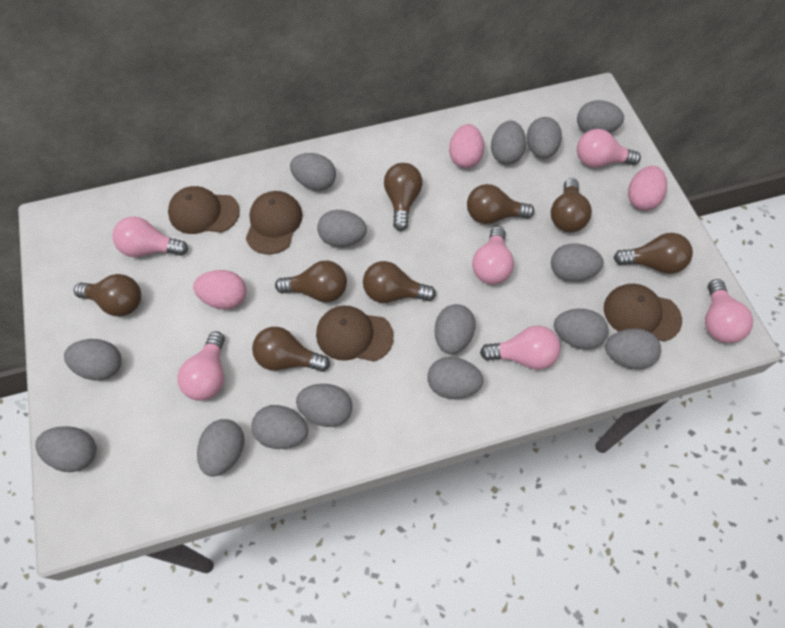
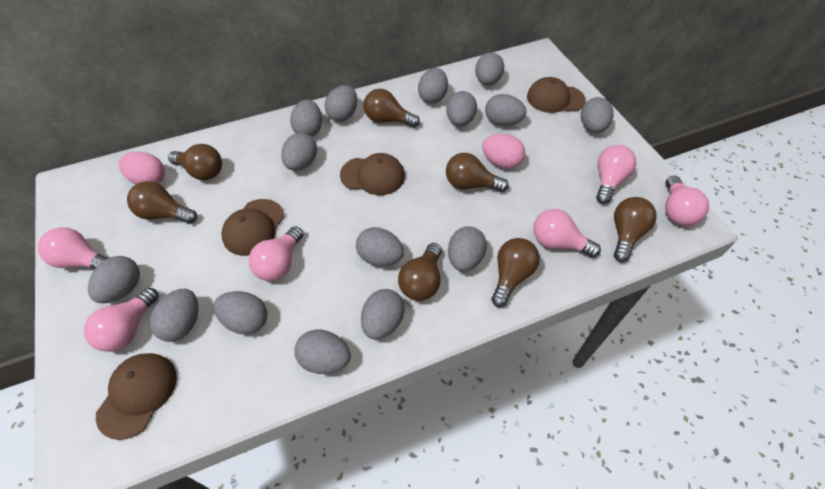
brown light bulb: 8 -> 7
pink egg: 3 -> 2

